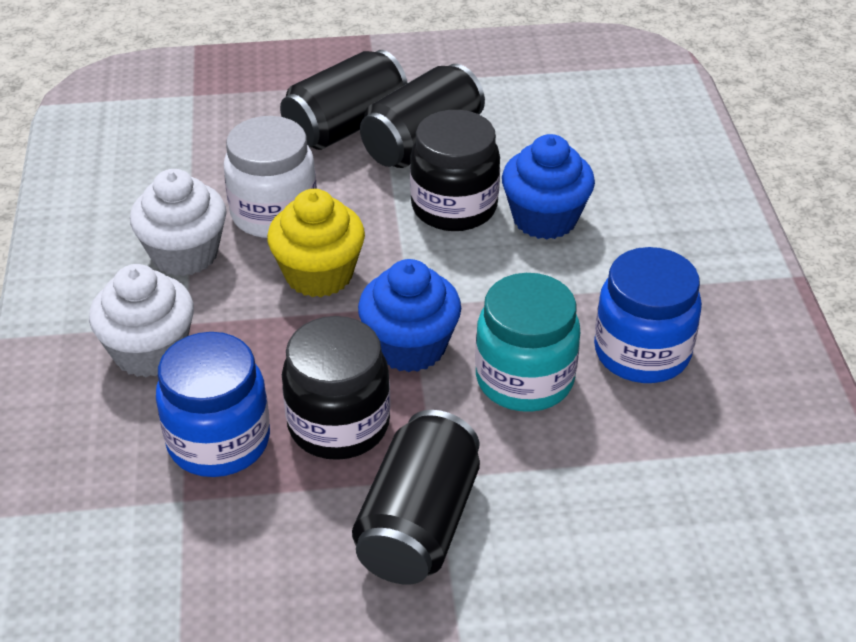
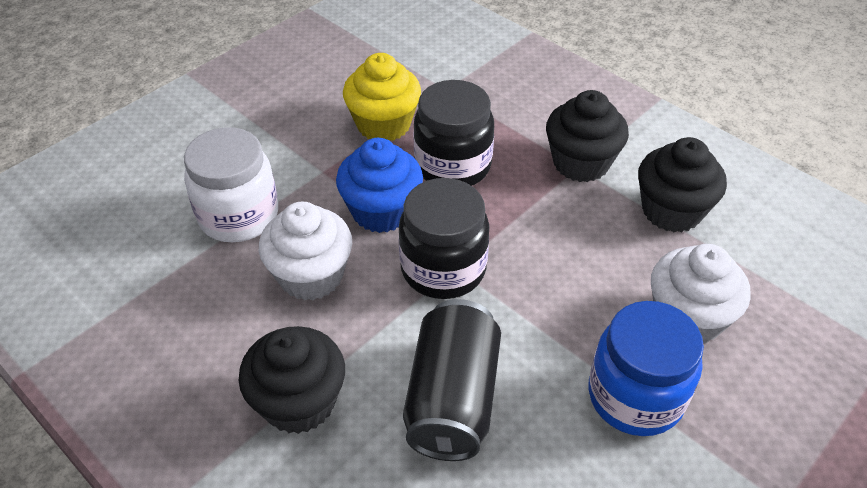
black can: 3 -> 1
black cupcake: 0 -> 3
blue cupcake: 2 -> 1
blue jar: 2 -> 1
turquoise jar: 1 -> 0

